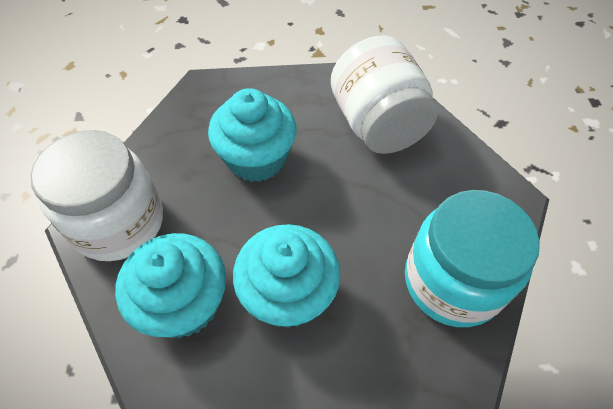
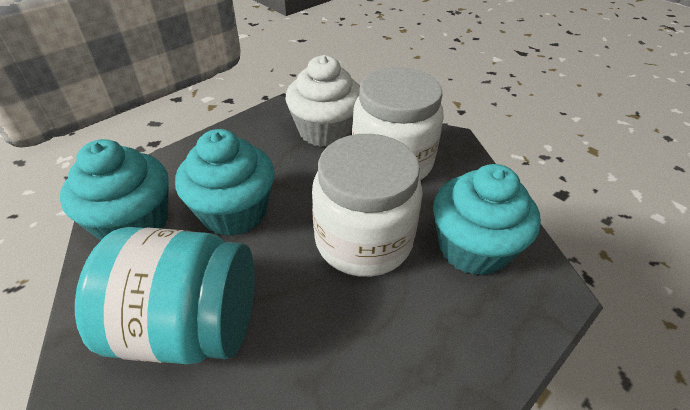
white cupcake: 0 -> 1

